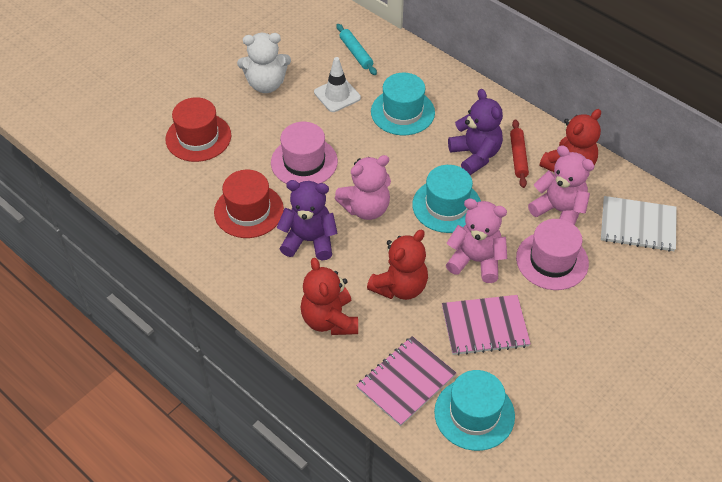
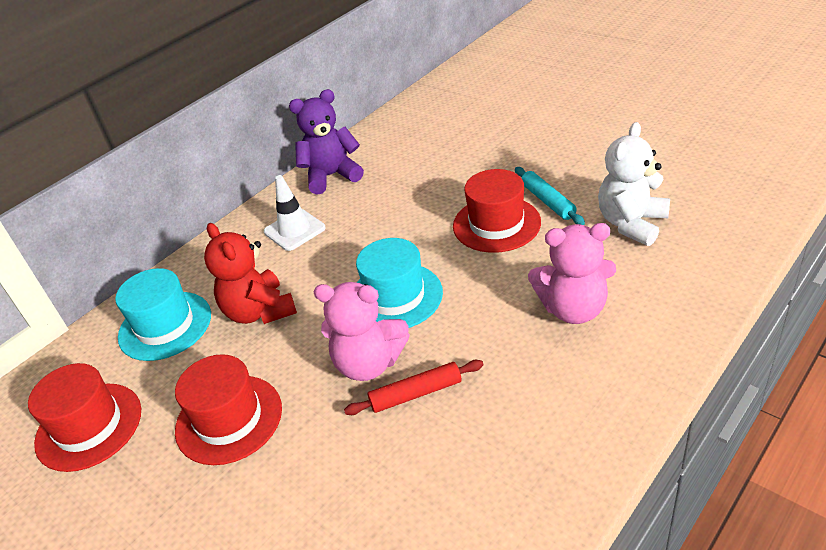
pink hat: 2 -> 0
pink notebook: 2 -> 0
pink teddy bear: 3 -> 2
purple teddy bear: 2 -> 1
red hat: 2 -> 3
red teddy bear: 3 -> 1
turquoise hat: 3 -> 2
white notebook: 1 -> 0

